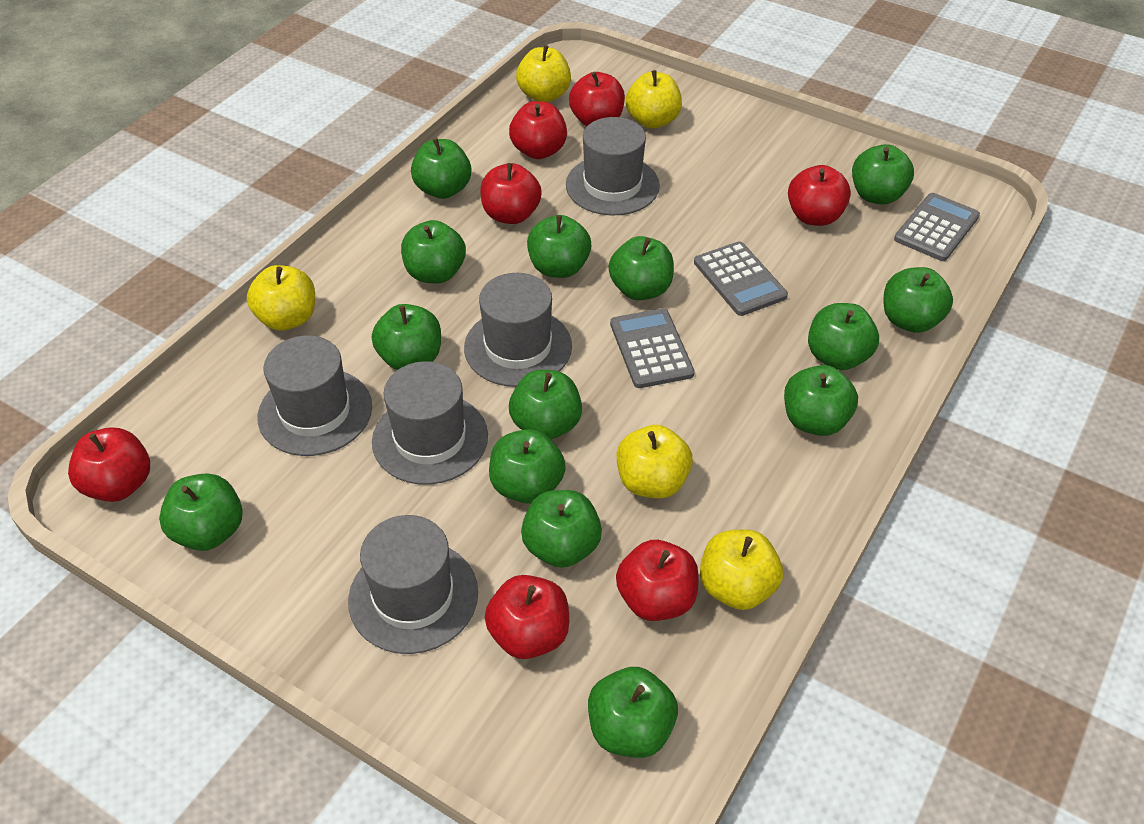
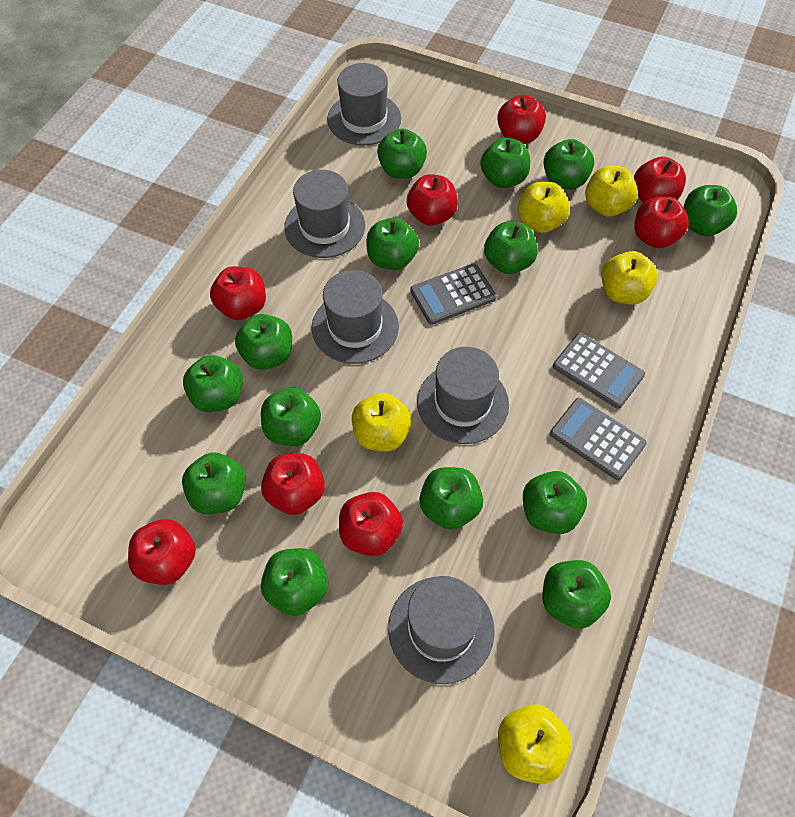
red apple: 7 -> 8

